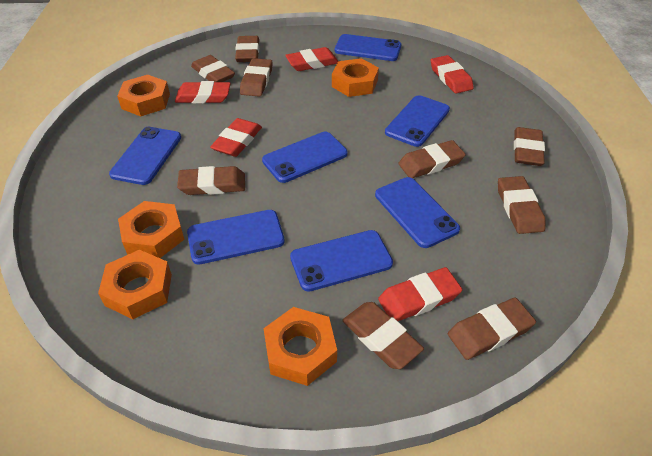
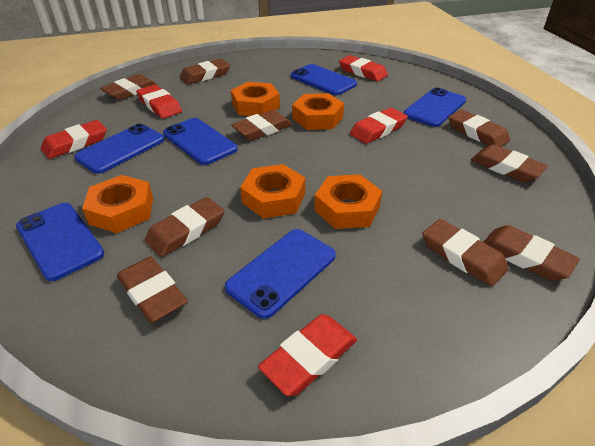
blue phone: 7 -> 6

